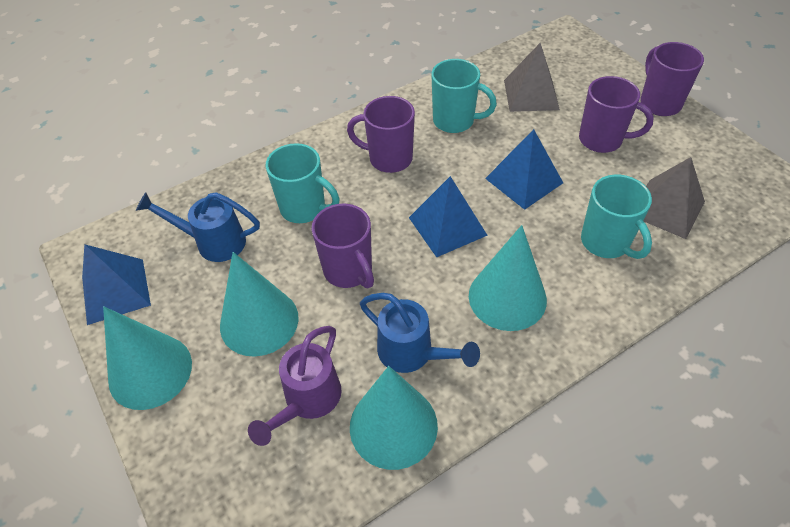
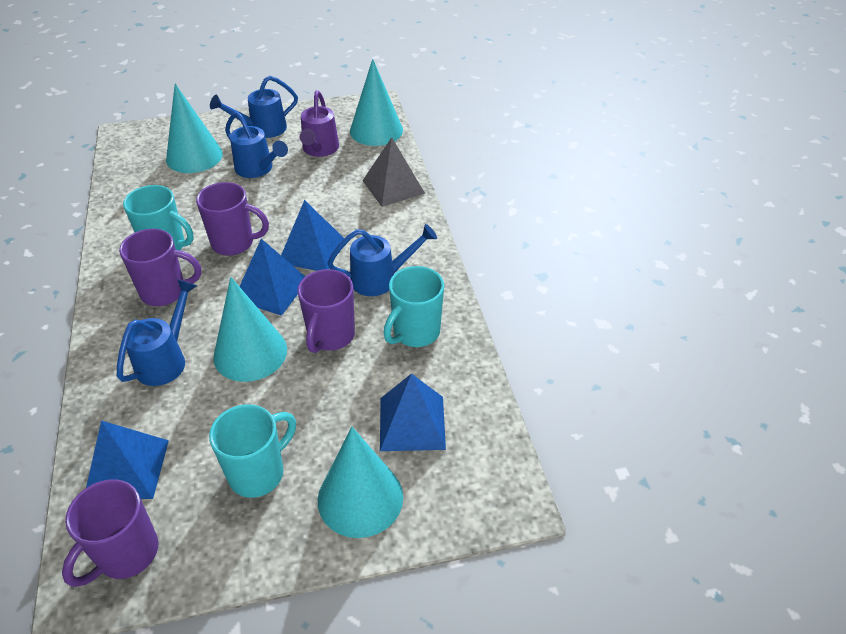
blue pyramid: 3 -> 4
blue watering can: 2 -> 4
grey pyramid: 2 -> 1

